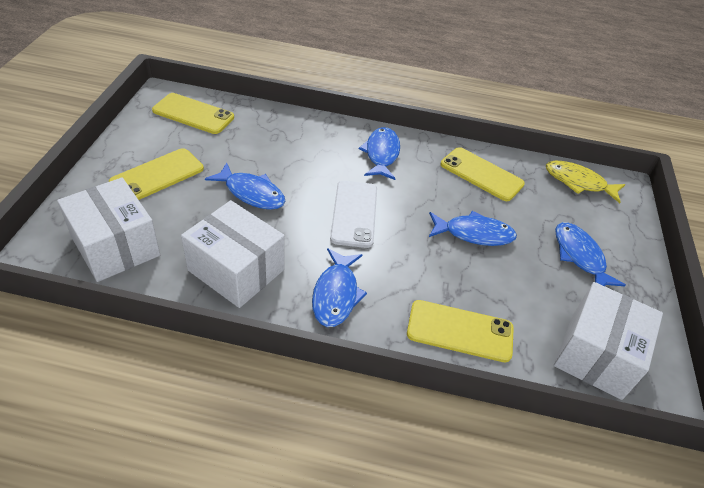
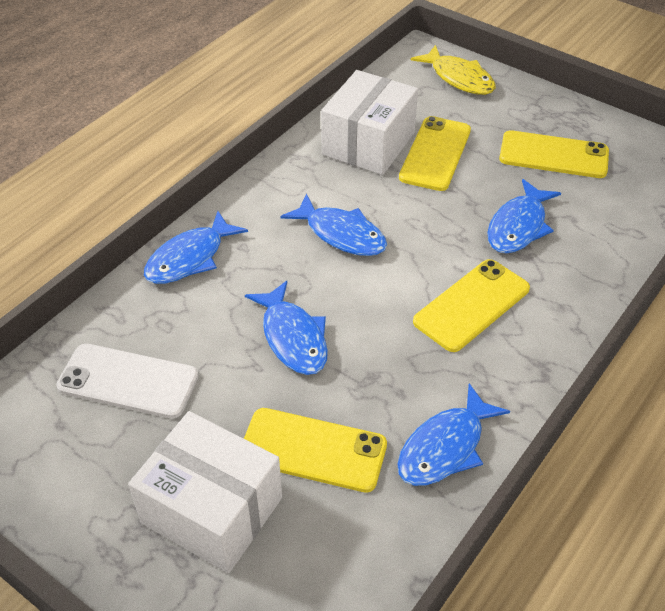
white box: 3 -> 2

